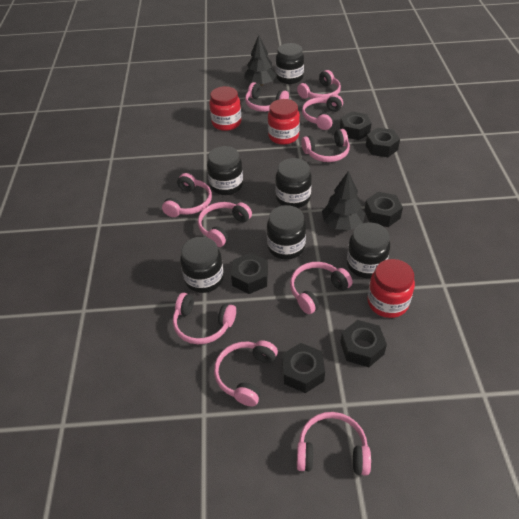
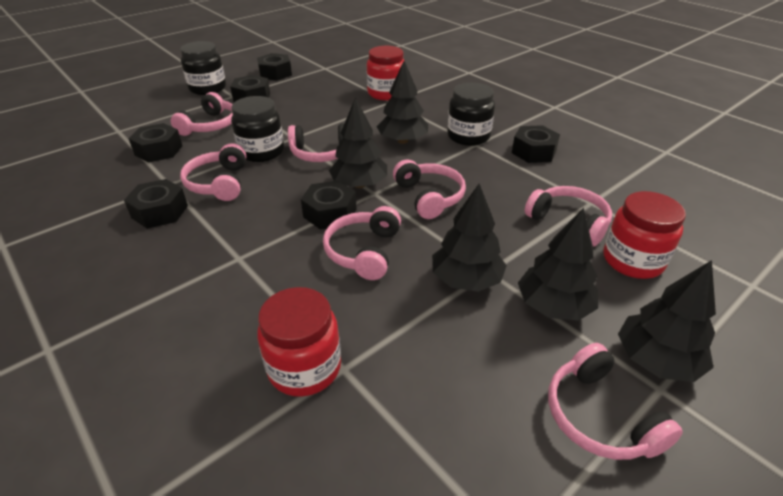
black jar: 6 -> 3
black tree: 2 -> 5
pink headphones: 10 -> 7

